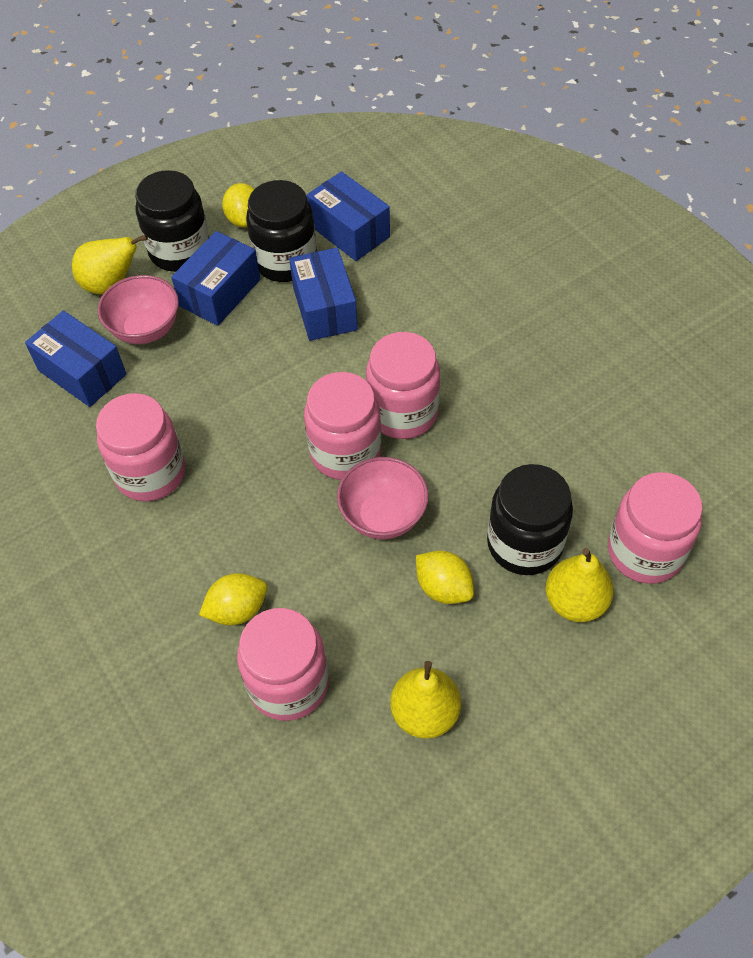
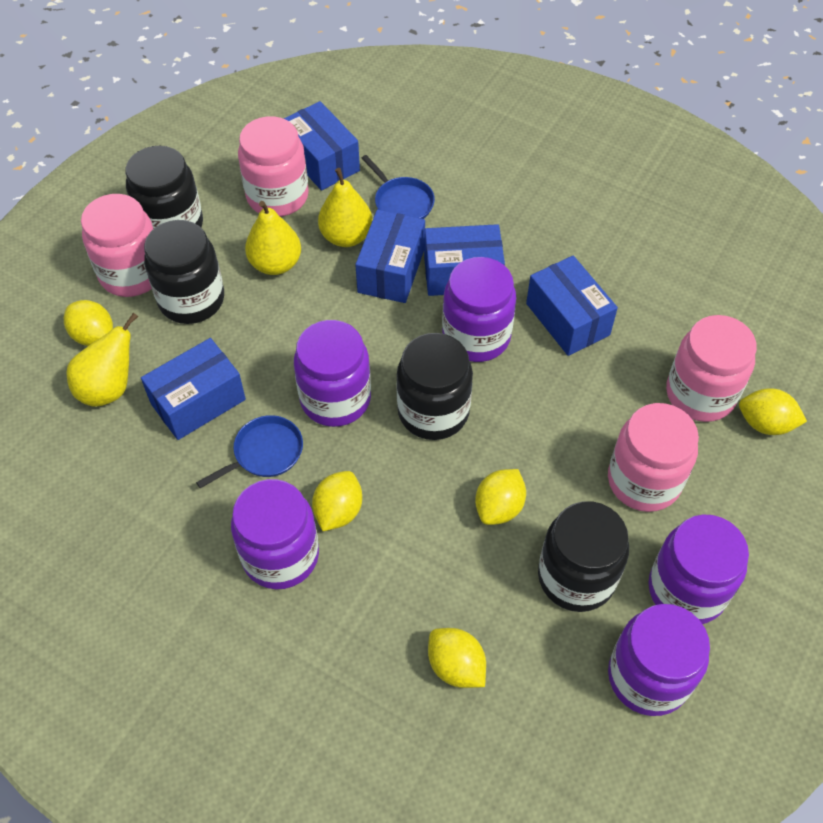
black jar: 3 -> 4
blue box: 4 -> 5
blue pan: 0 -> 2
pink bowl: 2 -> 0
pink jar: 5 -> 4
purple jar: 0 -> 5
yellow lemon: 3 -> 5

